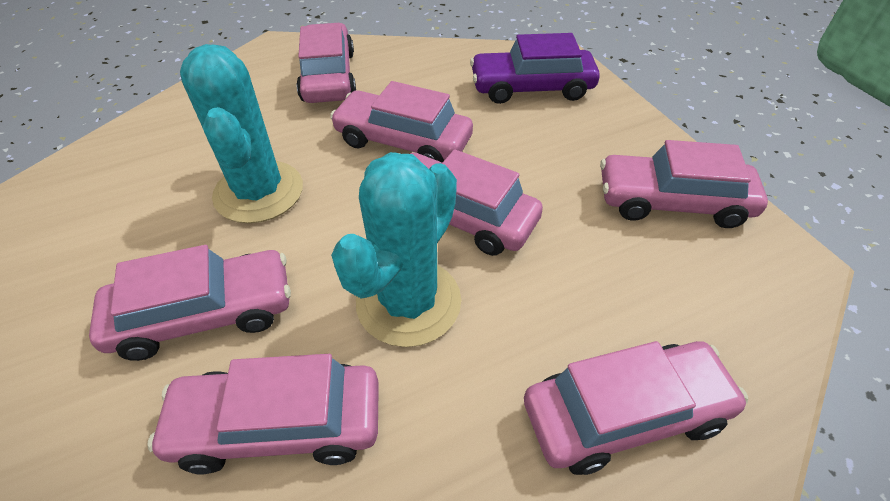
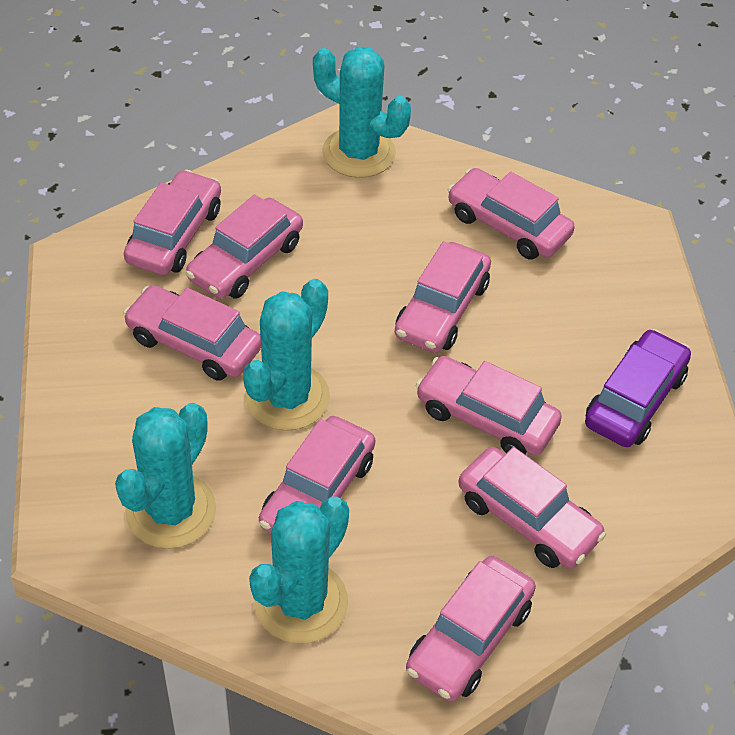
pink car: 7 -> 9
turquoise cactus: 2 -> 4

